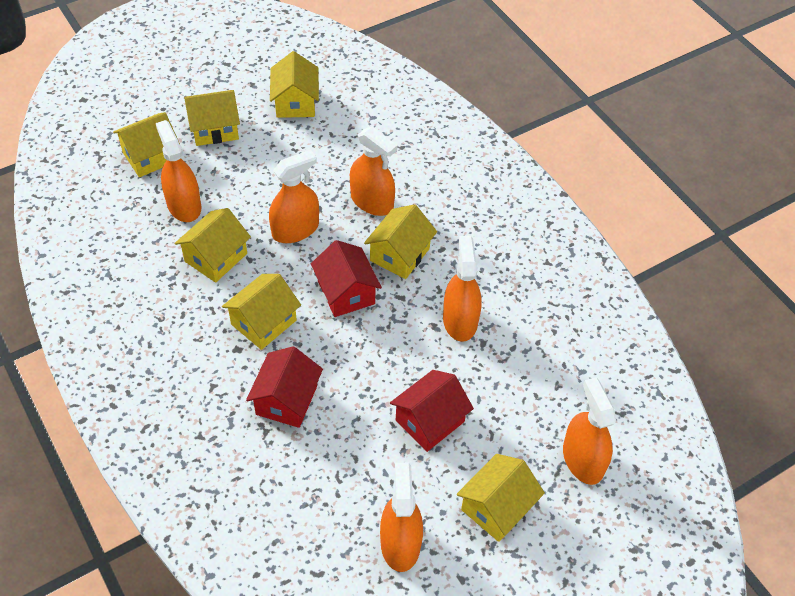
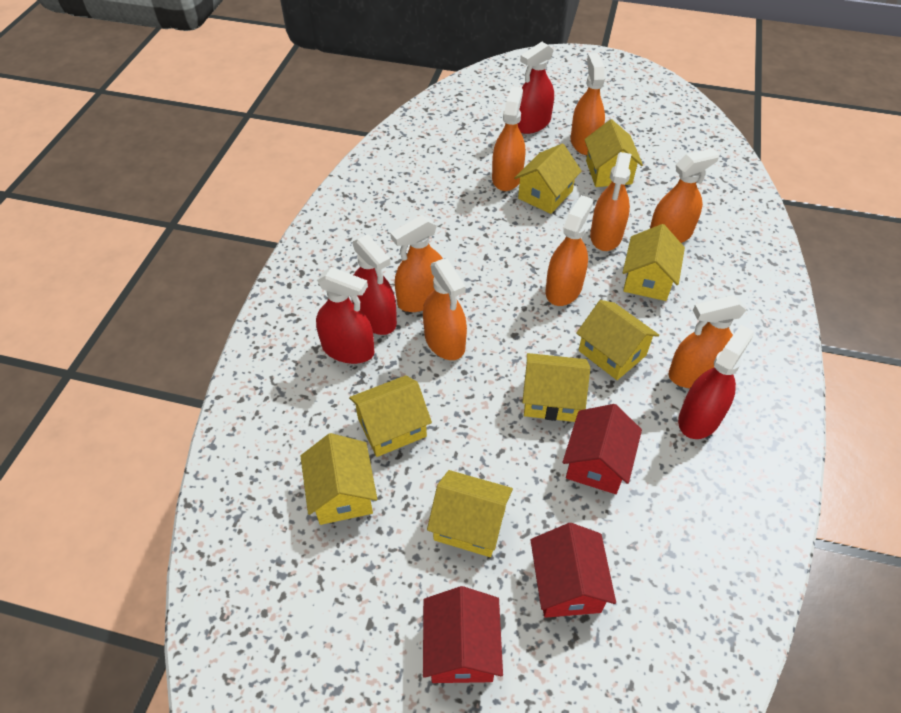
orange spray bottle: 6 -> 8
red spray bottle: 0 -> 4
yellow house: 7 -> 8

